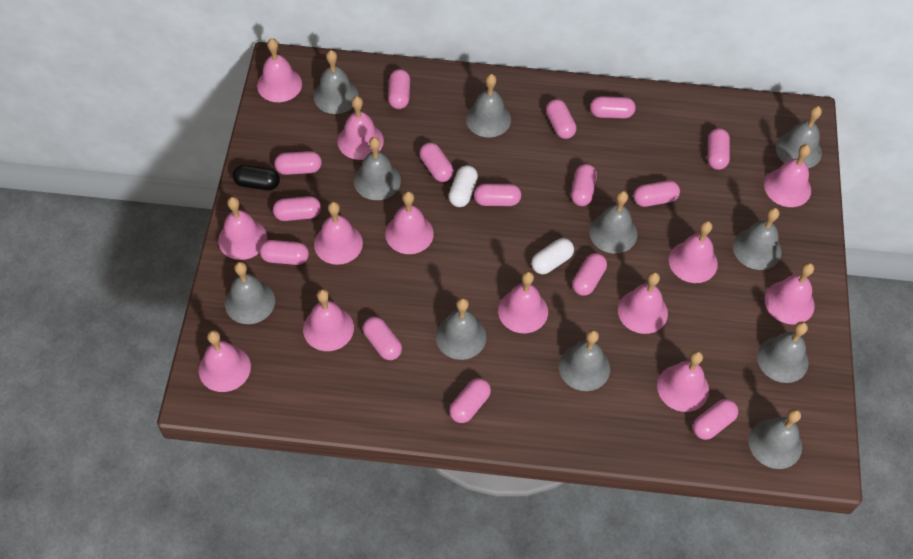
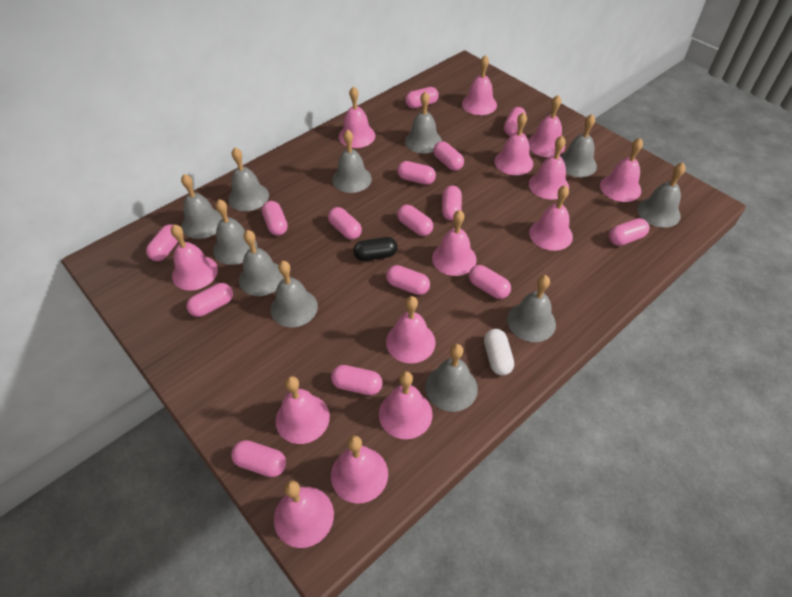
pink bell: 13 -> 14
white capsule: 2 -> 1

